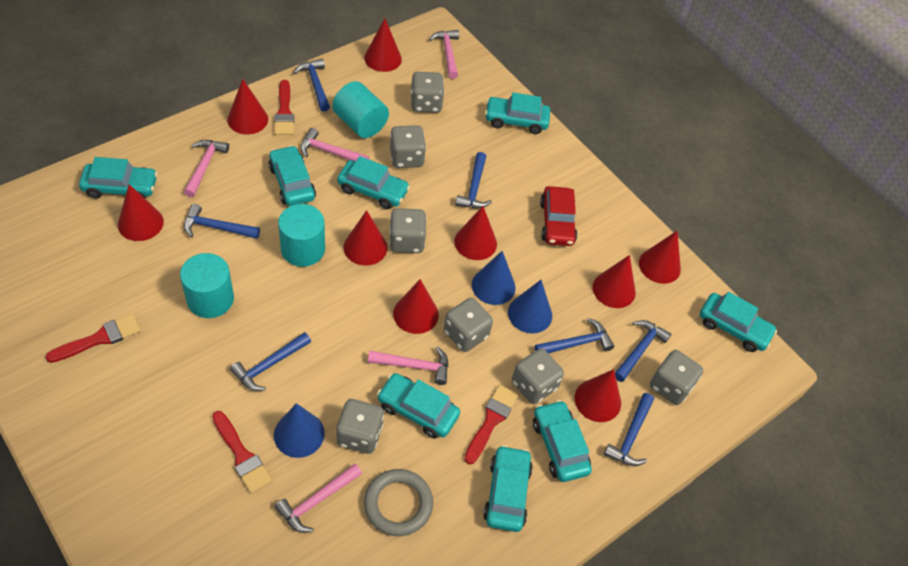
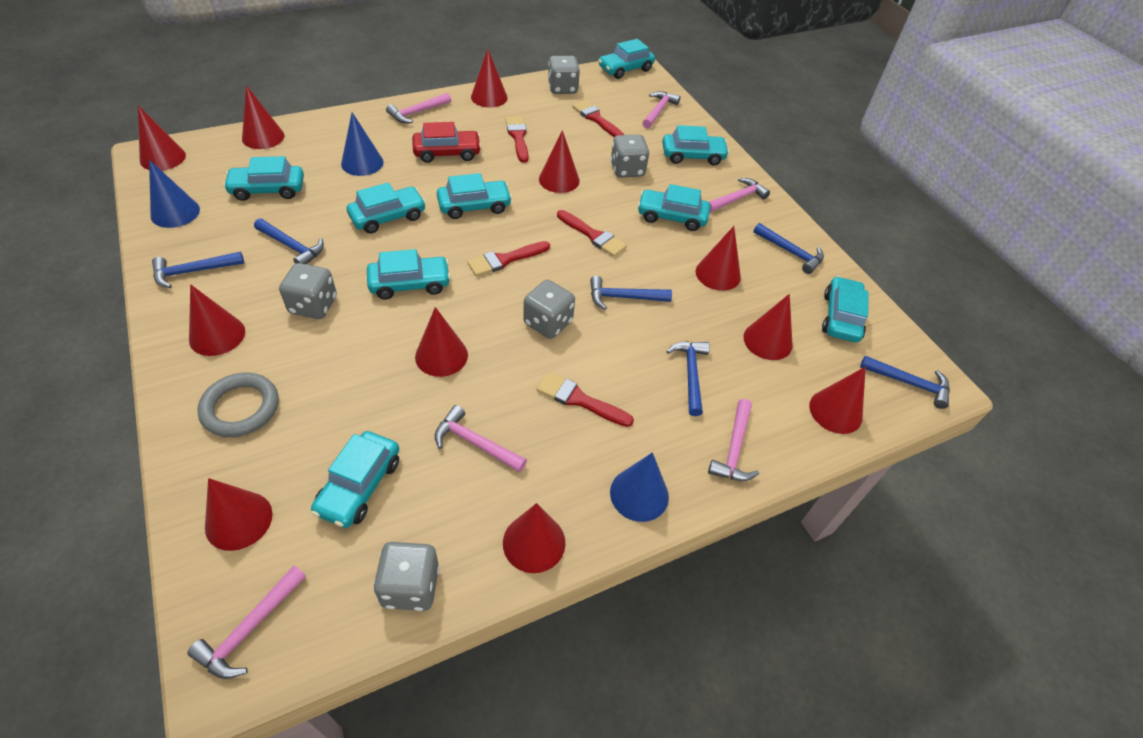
blue hammer: 7 -> 6
grey dice: 7 -> 5
pink hammer: 5 -> 6
red brush: 4 -> 5
red cone: 9 -> 11
turquoise car: 8 -> 9
turquoise cylinder: 3 -> 0

